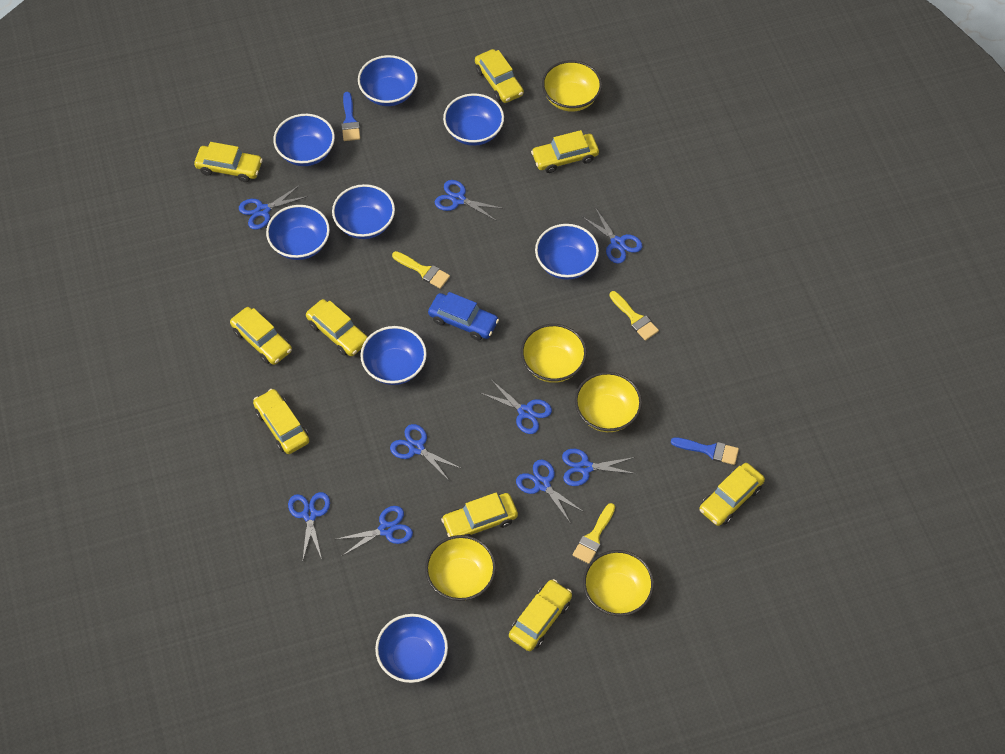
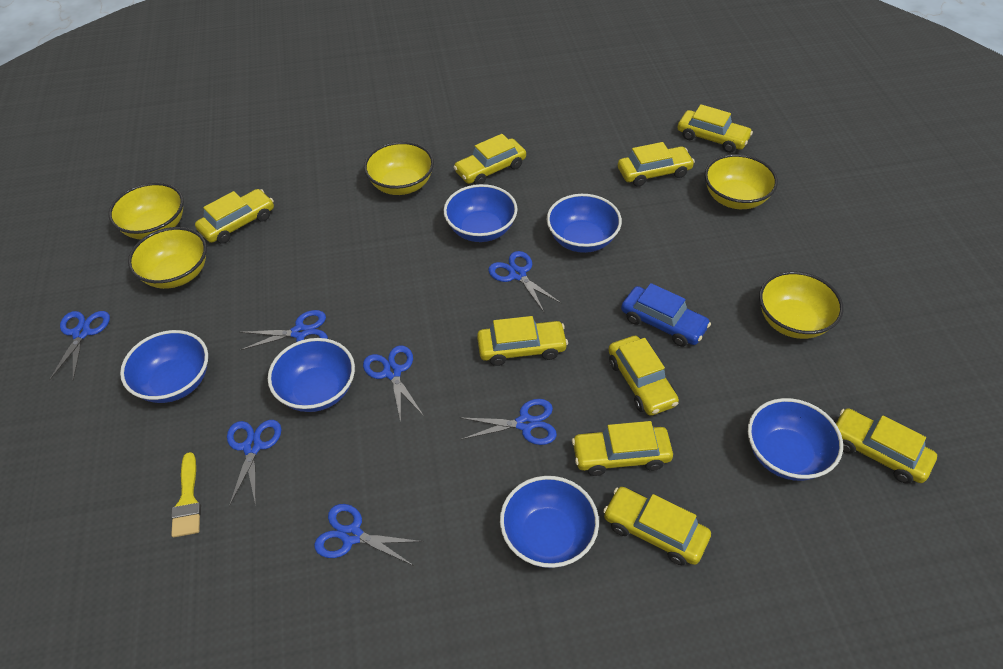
blue bowl: 8 -> 6
blue brush: 2 -> 0
blue scissors: 9 -> 7
yellow brush: 3 -> 1

